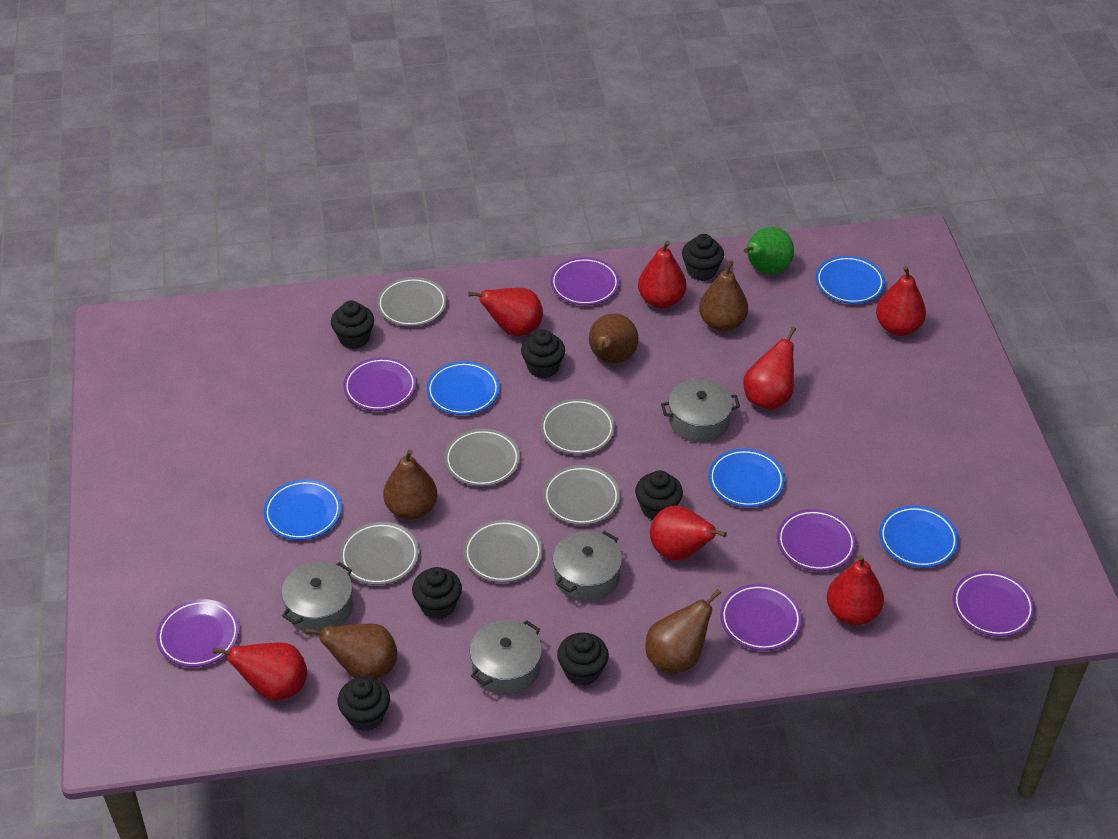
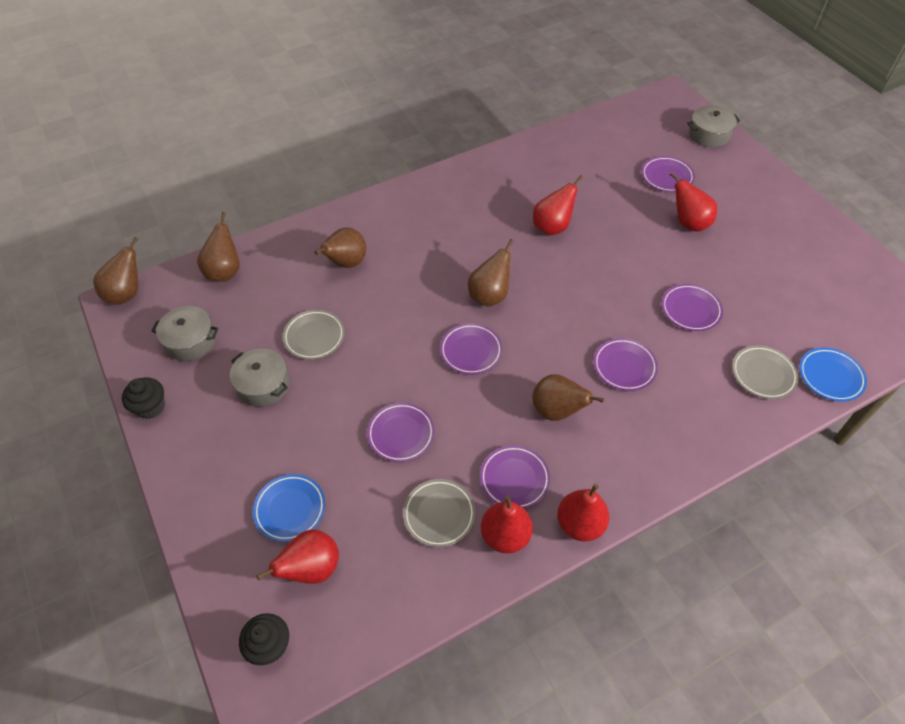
black cupcake: 7 -> 2
blue plate: 5 -> 2
green pear: 1 -> 0
grey plate: 6 -> 3
grey pot: 4 -> 3
red pear: 7 -> 5

